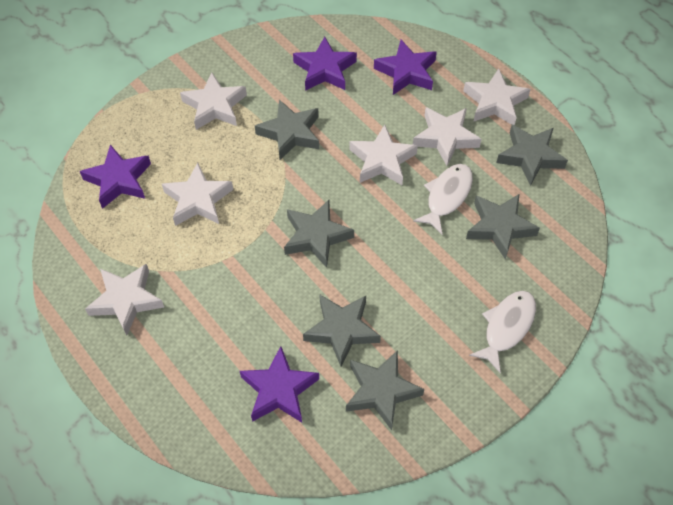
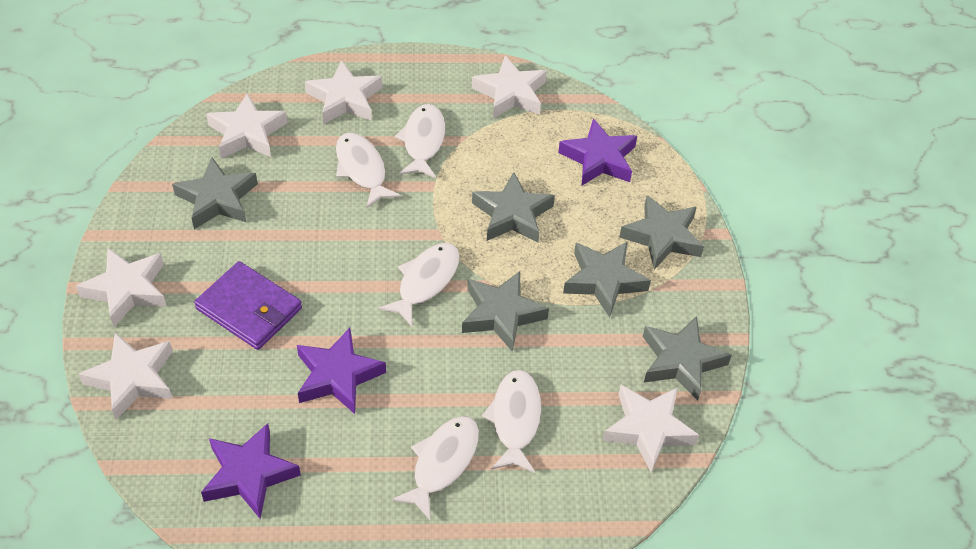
purple star: 4 -> 3
purple wallet: 0 -> 1
white fish: 2 -> 5

